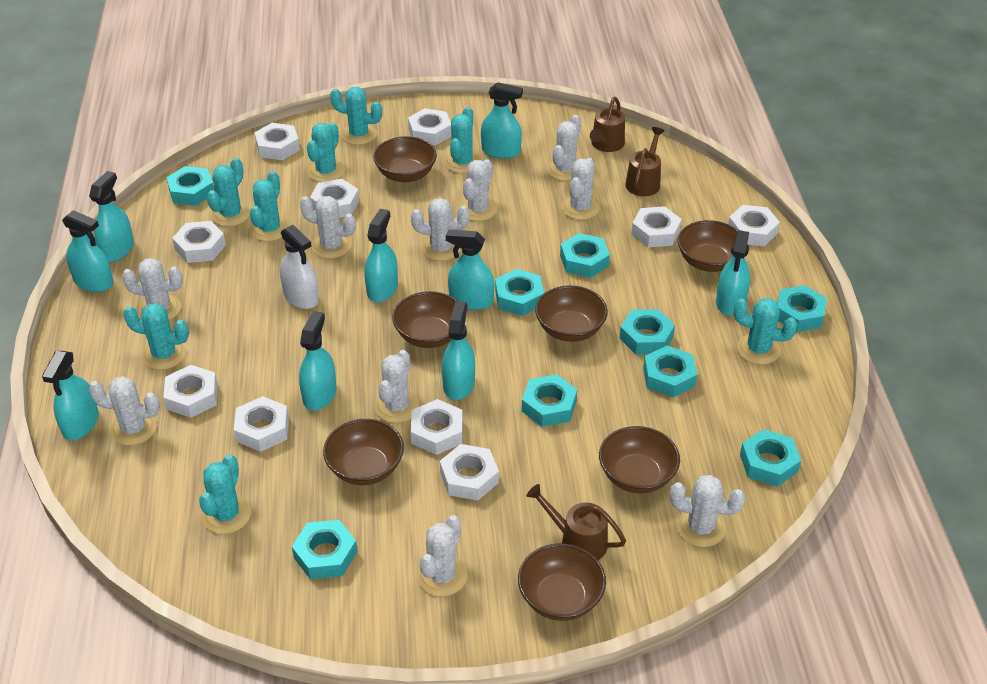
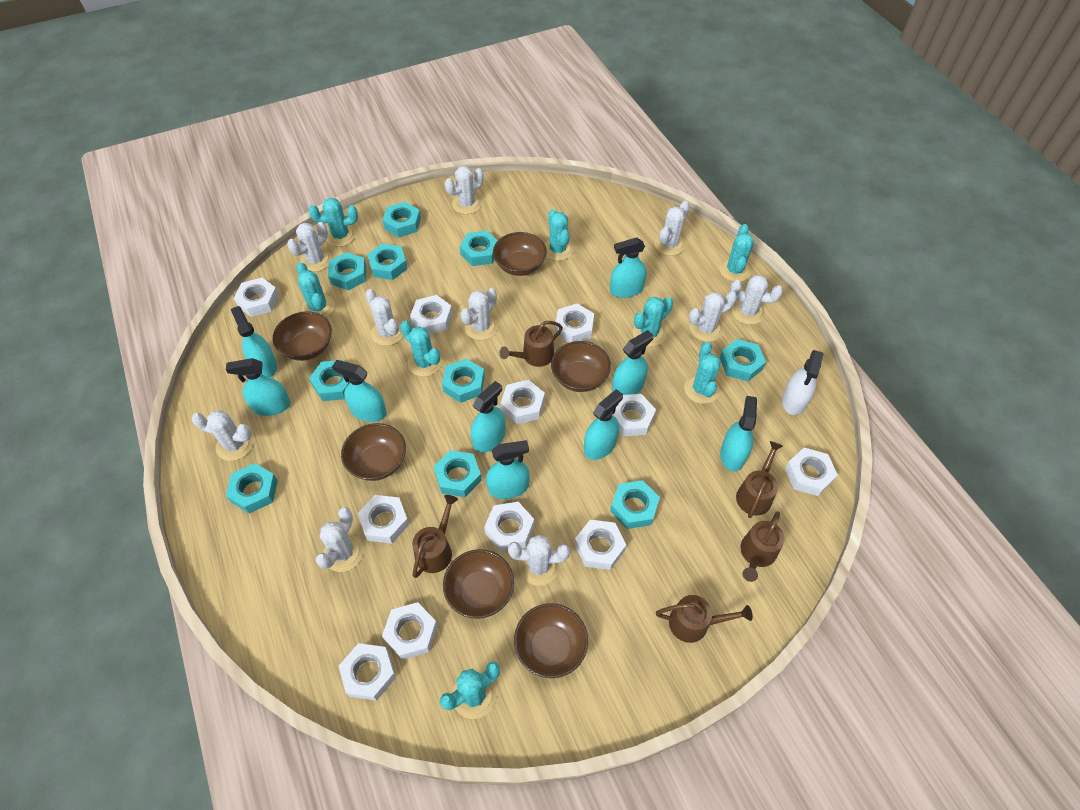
brown bowl: 7 -> 6
brown watering can: 3 -> 5
turquoise nut: 9 -> 10
white nut: 10 -> 11

